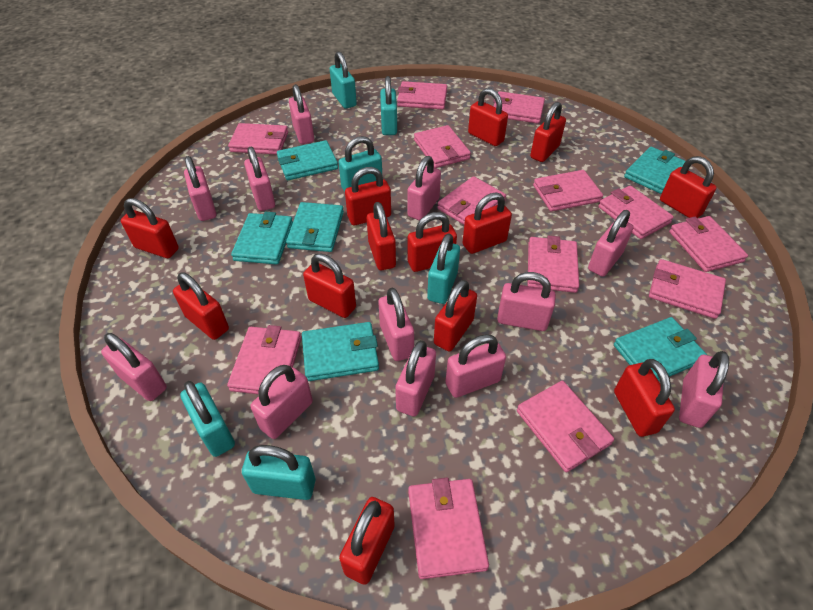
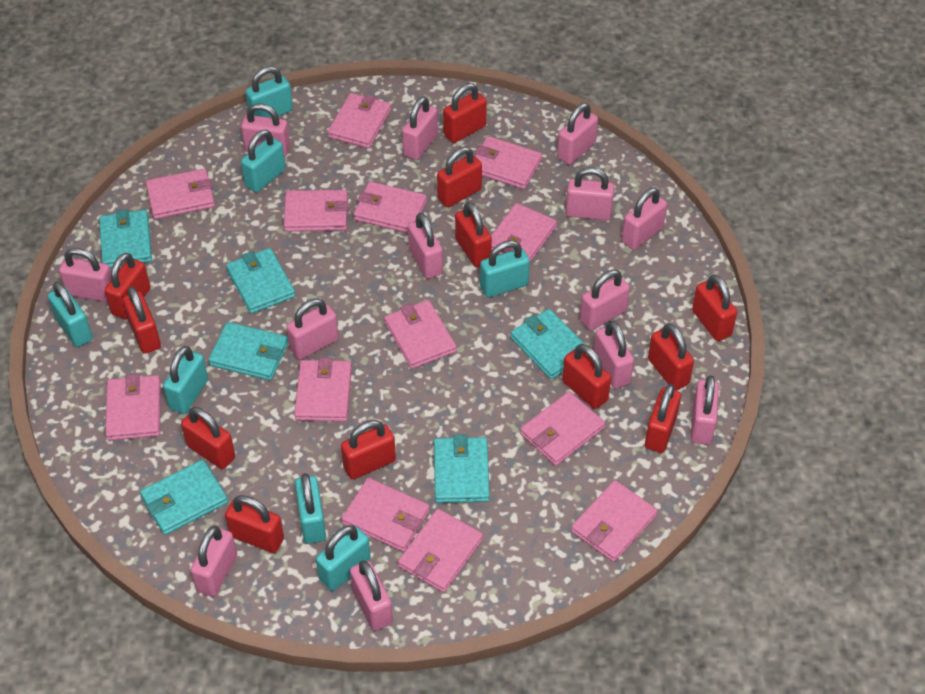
pink padlock: 12 -> 13
red padlock: 13 -> 12
turquoise padlock: 6 -> 7

